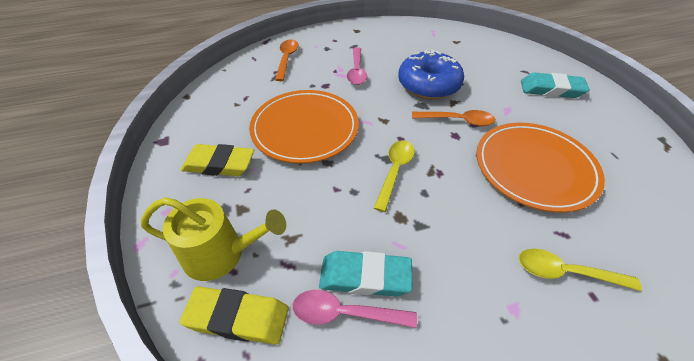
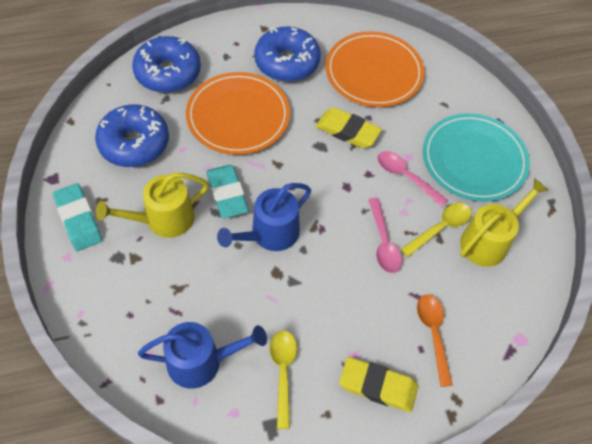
blue donut: 1 -> 3
blue watering can: 0 -> 2
orange spoon: 2 -> 1
turquoise plate: 0 -> 1
yellow watering can: 1 -> 2

